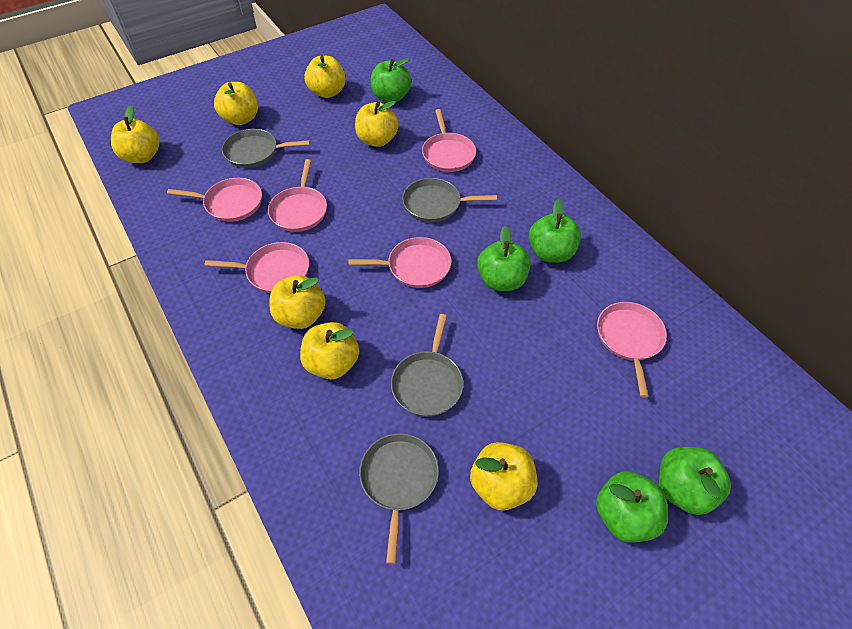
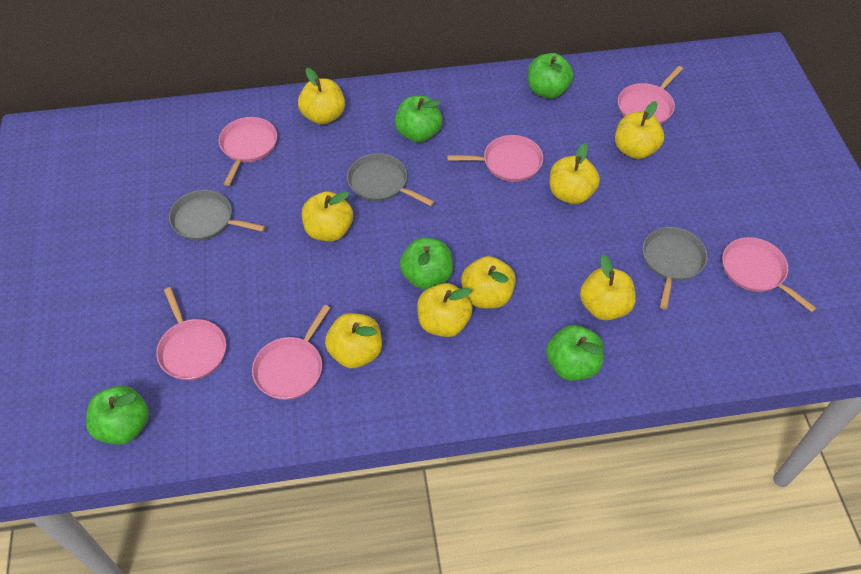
grey pan: 4 -> 3
yellow apple: 7 -> 8

